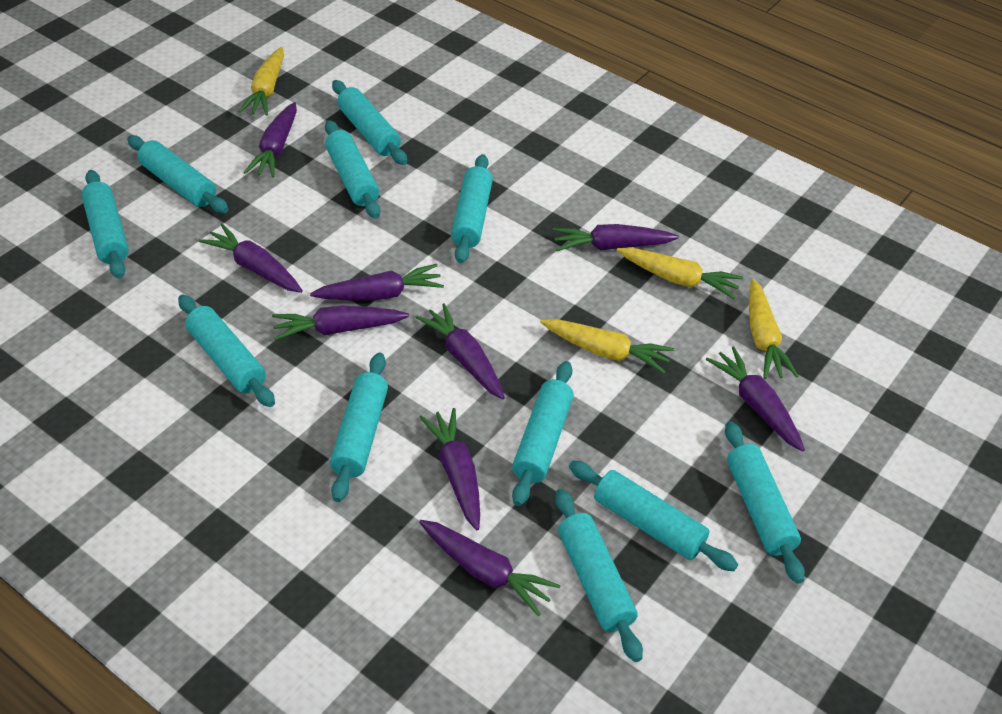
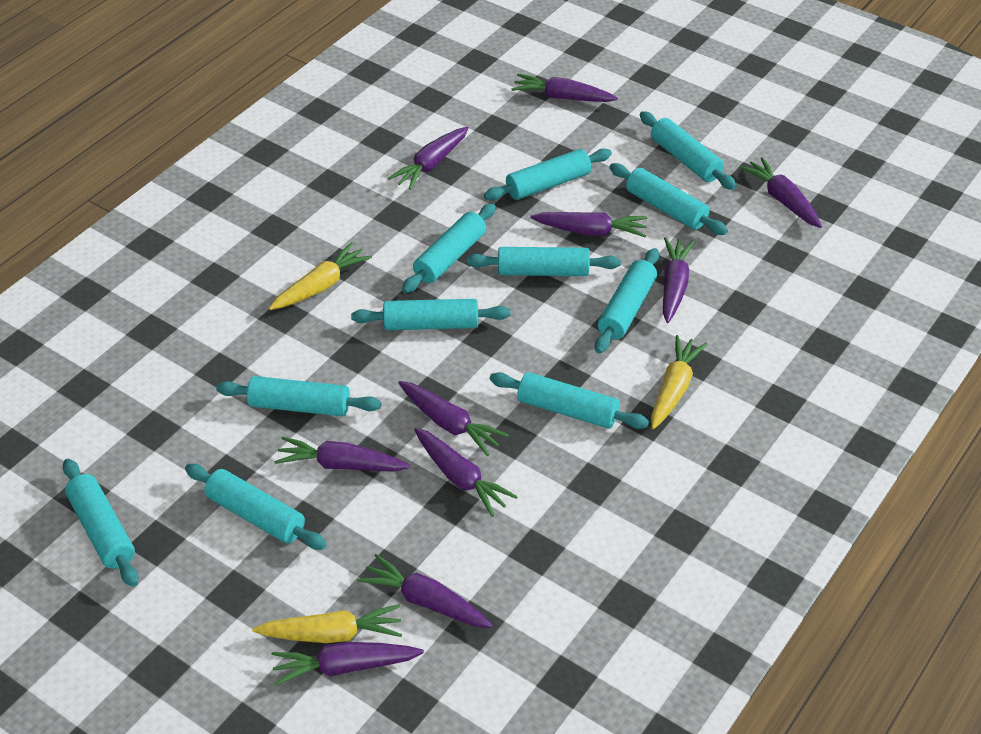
purple carrot: 9 -> 10
yellow carrot: 4 -> 3

